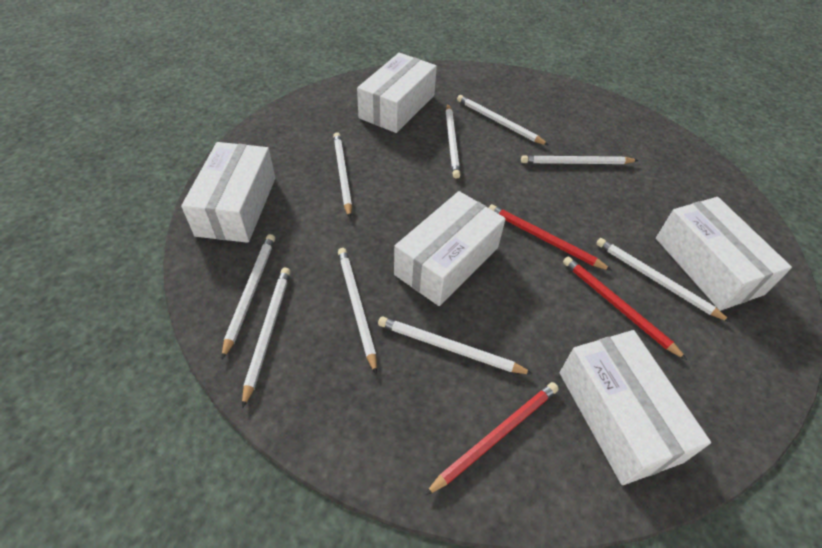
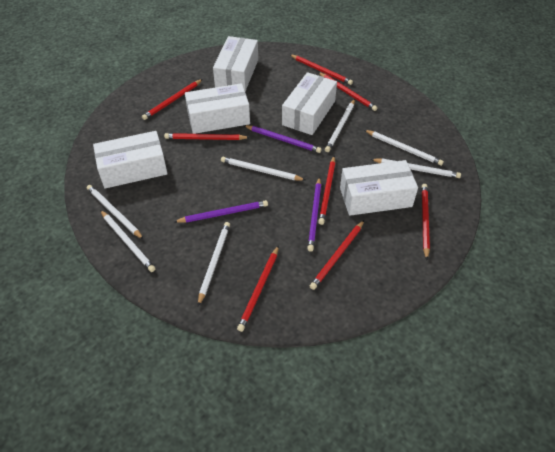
purple pencil: 0 -> 3
red pencil: 3 -> 8
white pencil: 9 -> 7

